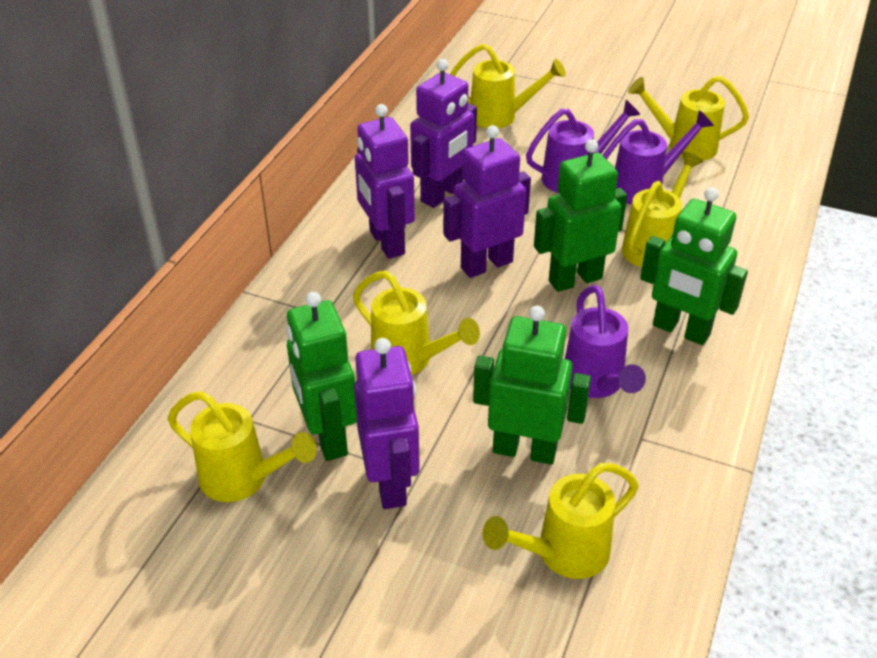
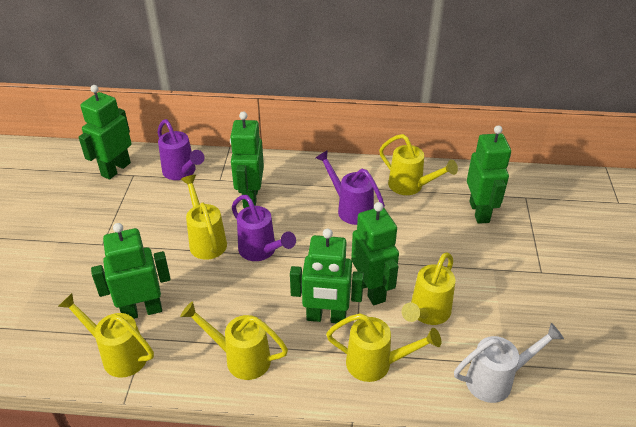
green robot: 4 -> 6
purple robot: 4 -> 0
white watering can: 0 -> 1

